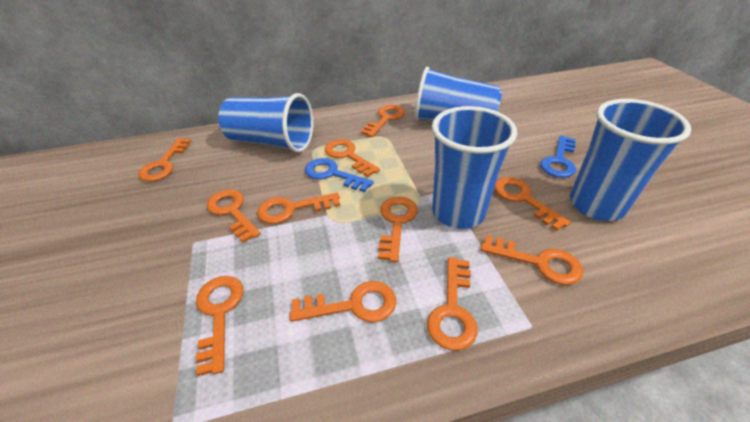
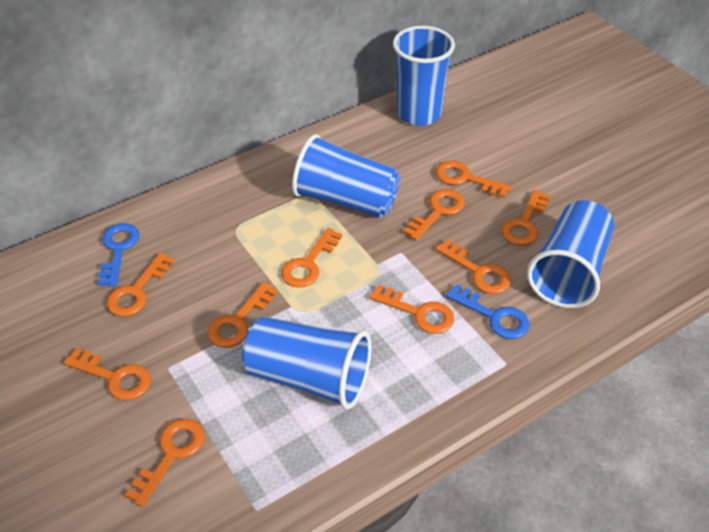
orange key: 11 -> 10

